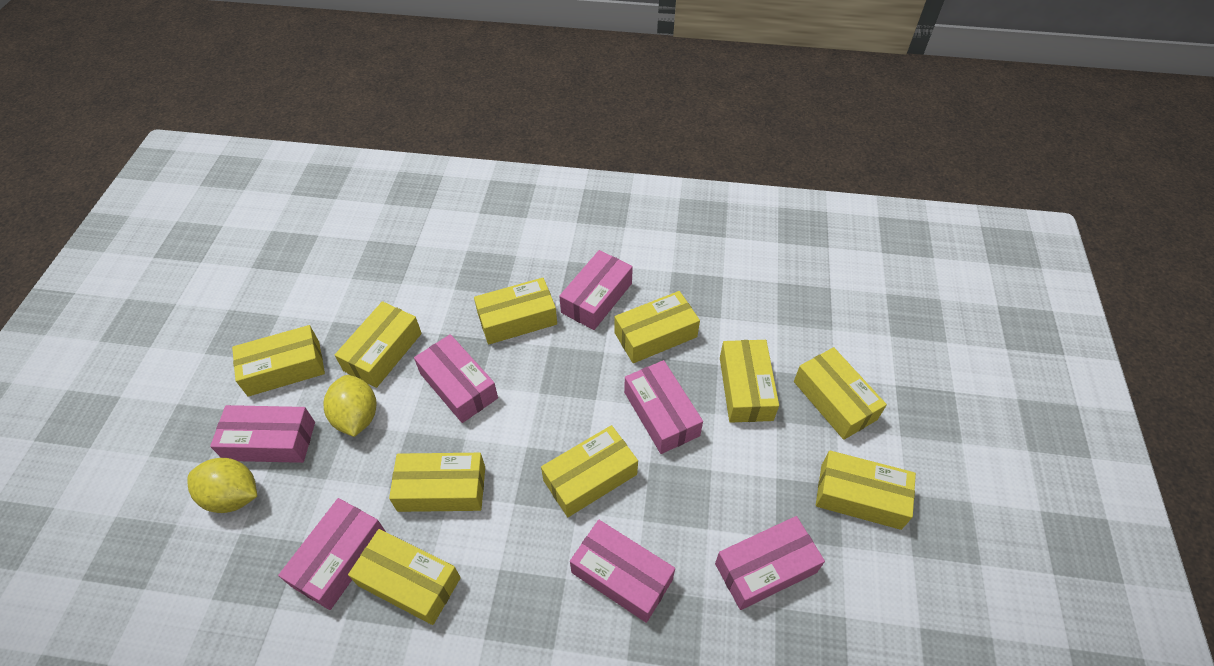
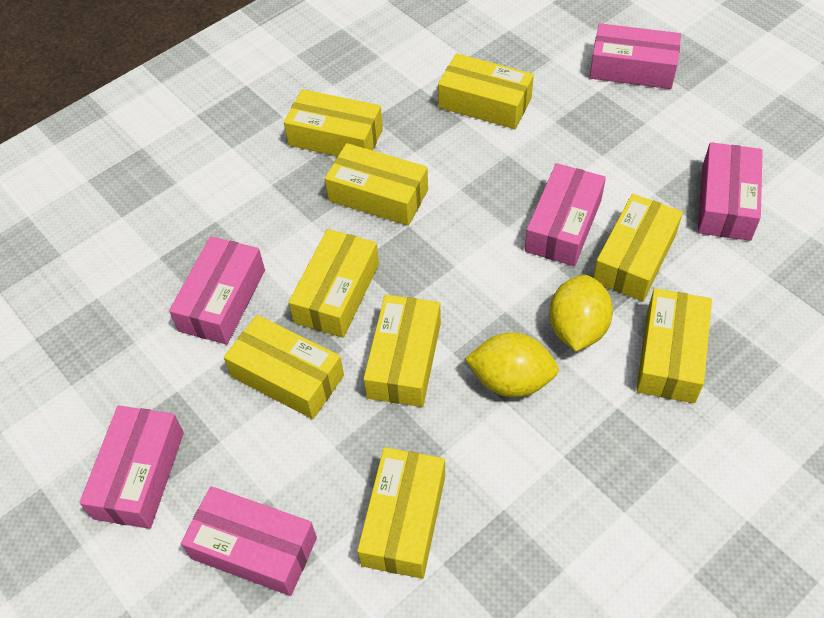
pink box: 7 -> 6
yellow box: 10 -> 9

